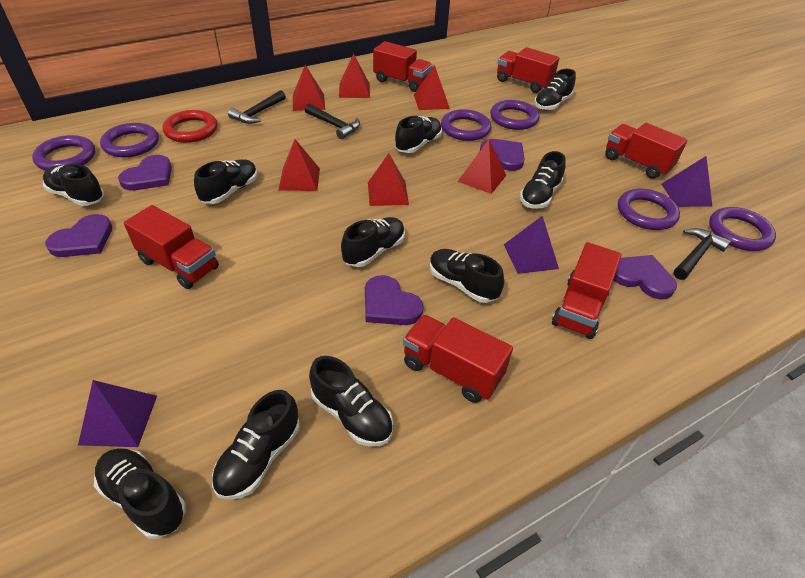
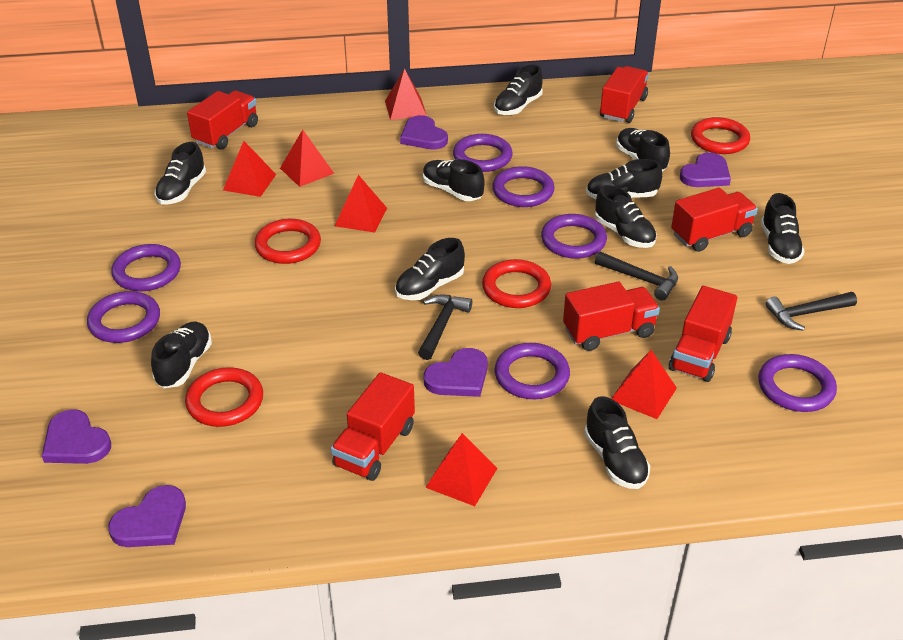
purple pyramid: 3 -> 0
purple ring: 6 -> 7
red ring: 1 -> 4

